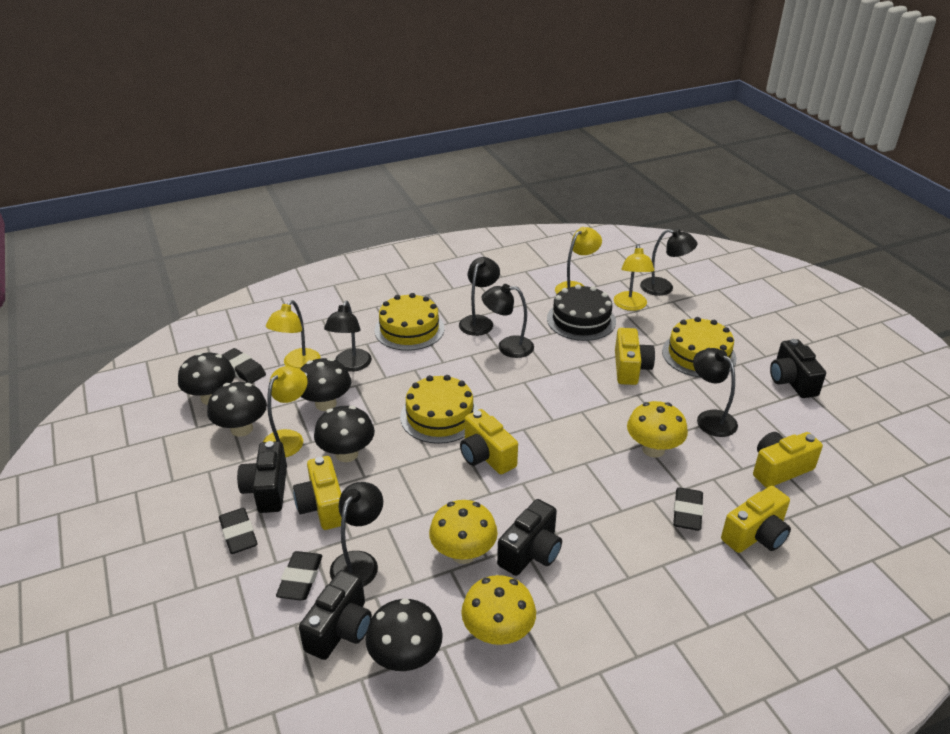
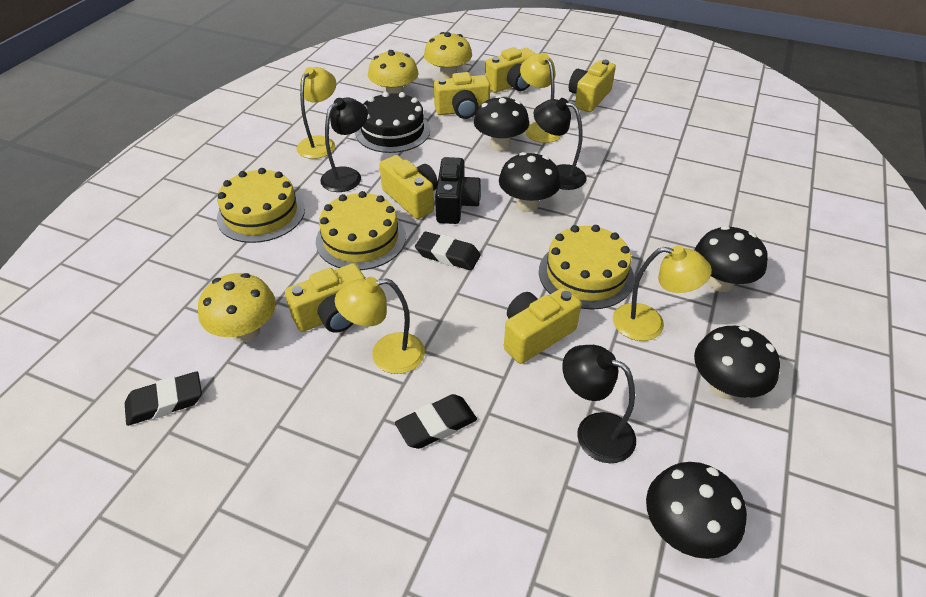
black camera: 4 -> 1
black eraser: 4 -> 3
black lamp: 6 -> 3
yellow camera: 5 -> 6

